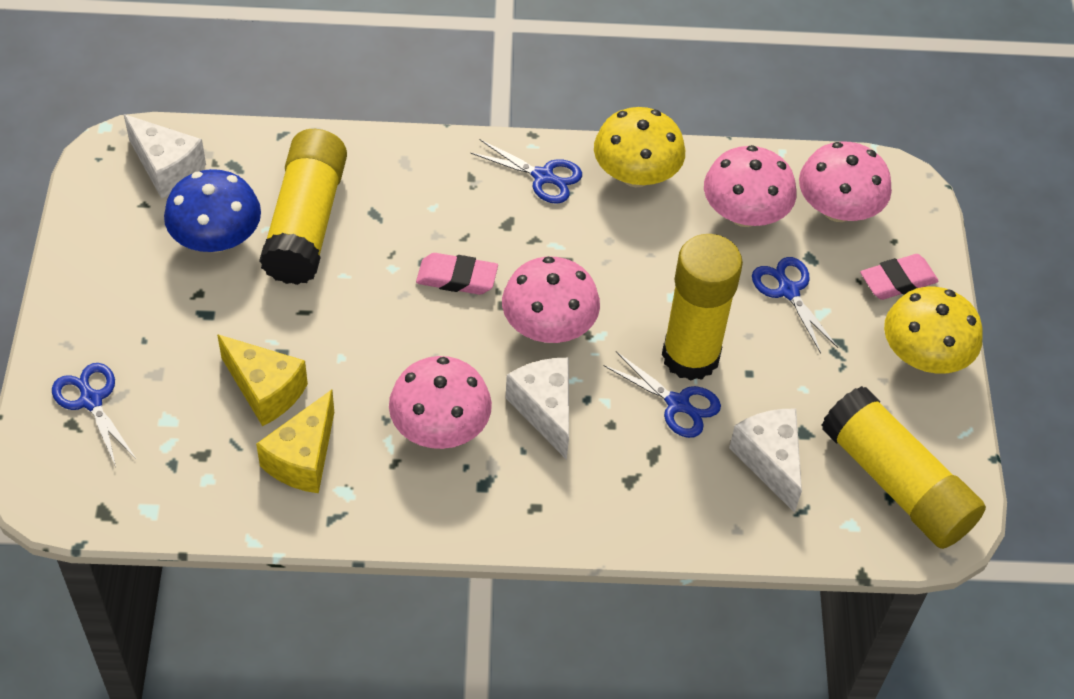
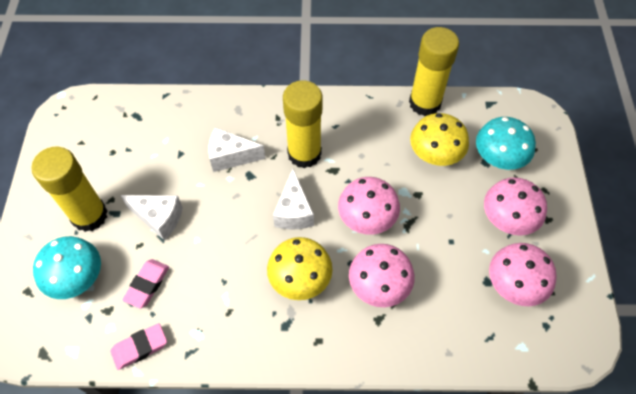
blue mushroom: 1 -> 0
blue scissors: 4 -> 0
turquoise mushroom: 0 -> 2
yellow cheese: 2 -> 0

